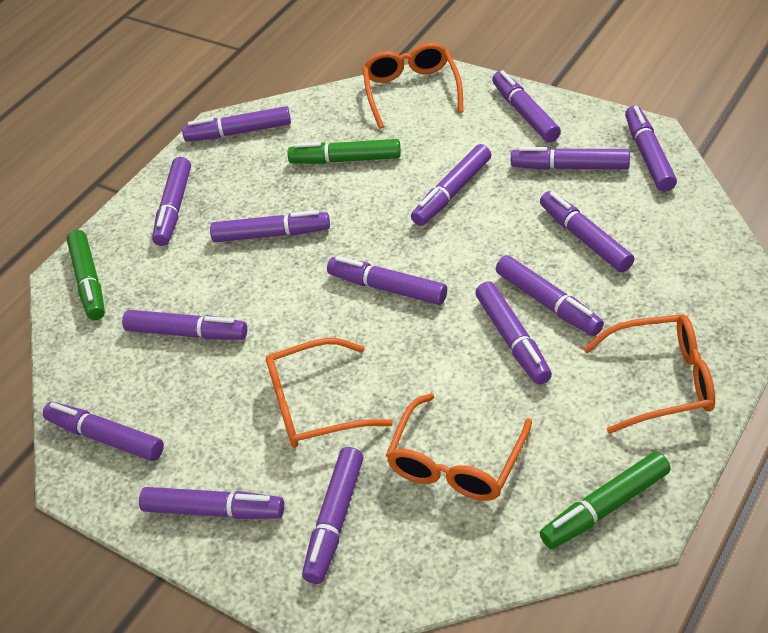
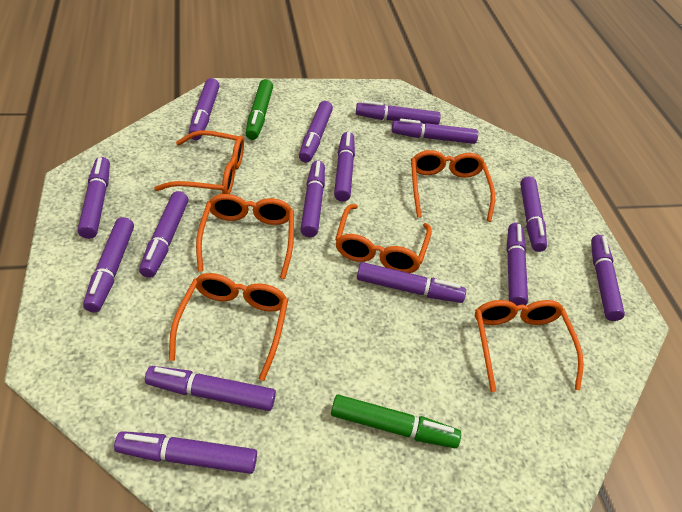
green marker: 3 -> 2
orange glasses: 4 -> 6

